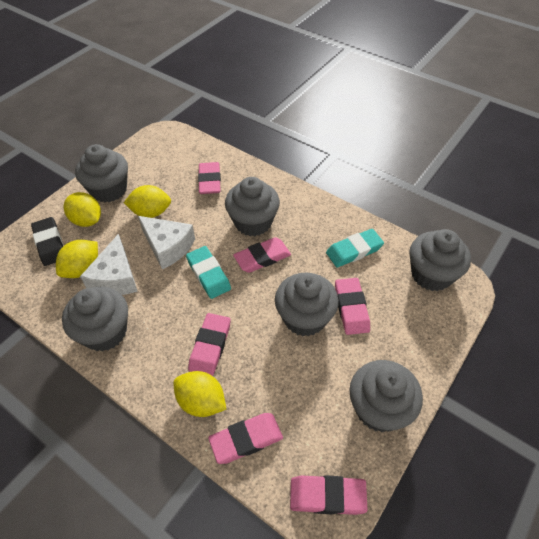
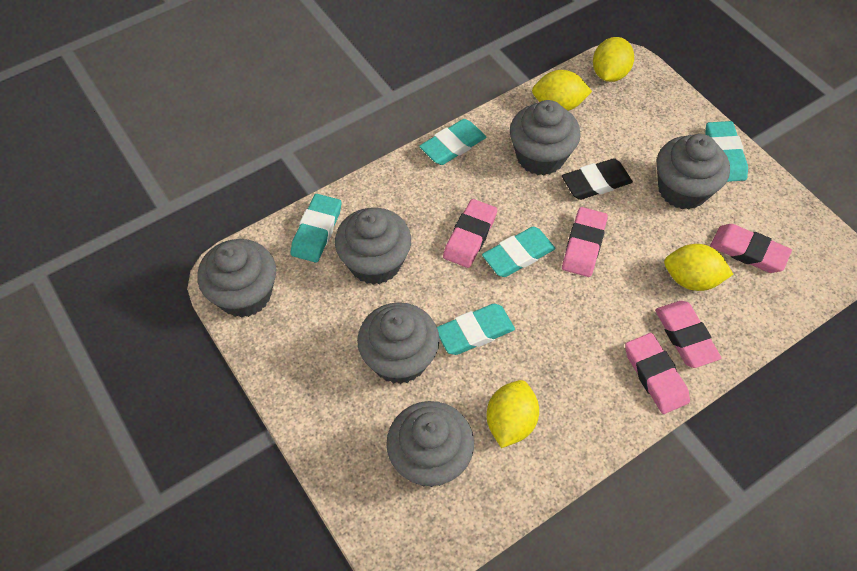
pink eraser: 6 -> 5
turquoise eraser: 2 -> 5
white cheese: 2 -> 0

